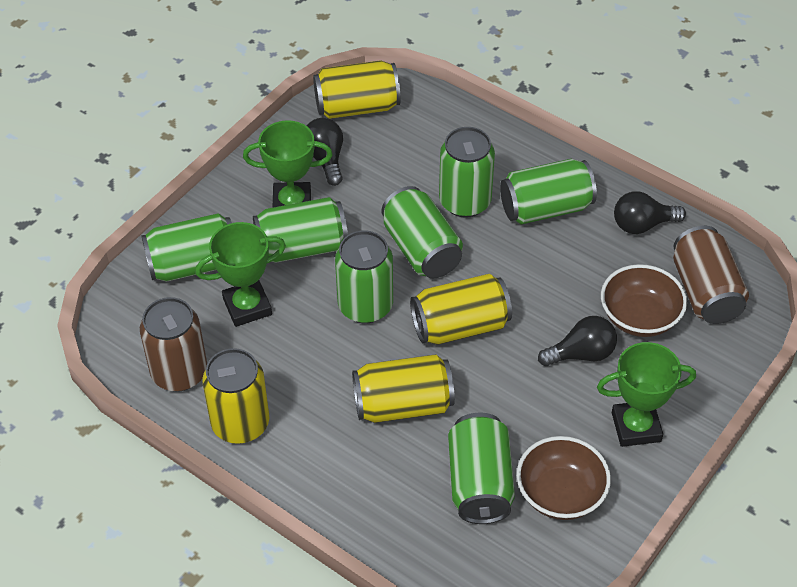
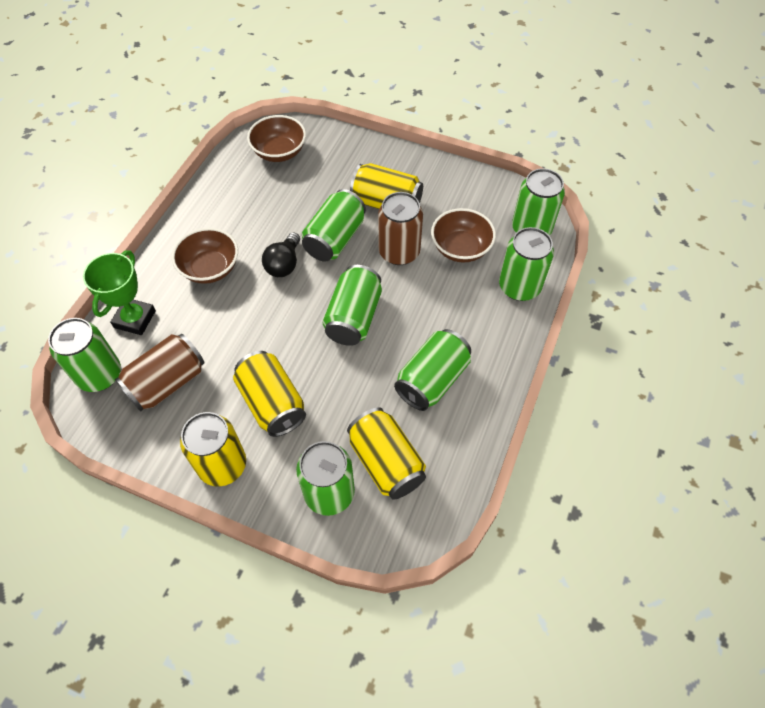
black light bulb: 3 -> 1
brown bowl: 2 -> 3
green trophy: 3 -> 1

